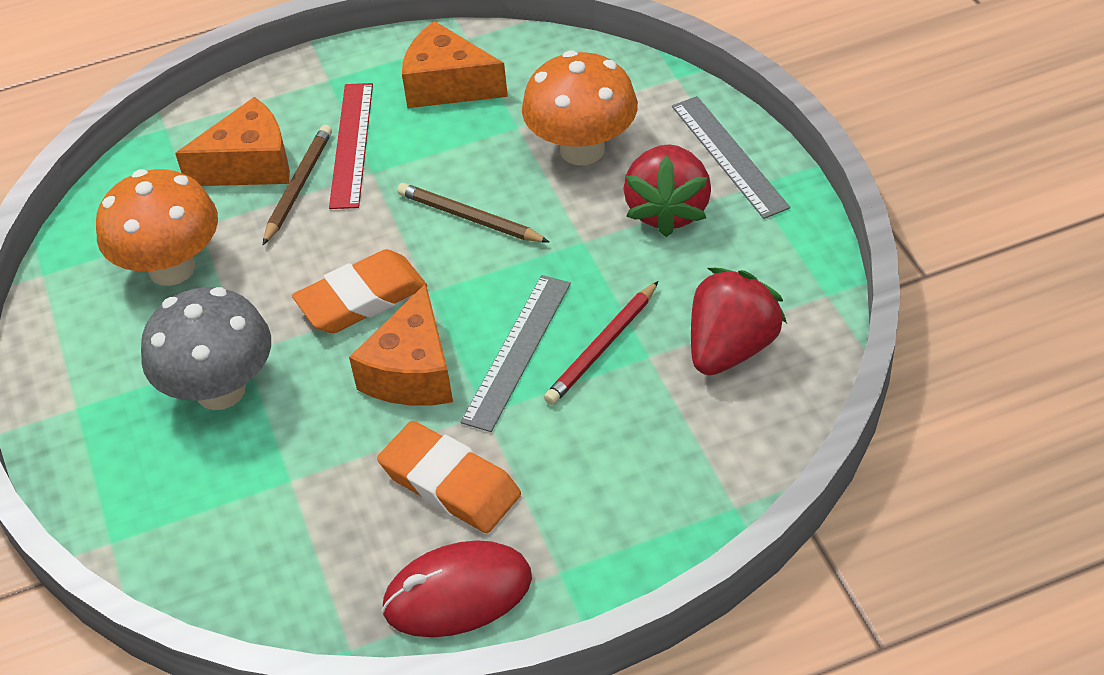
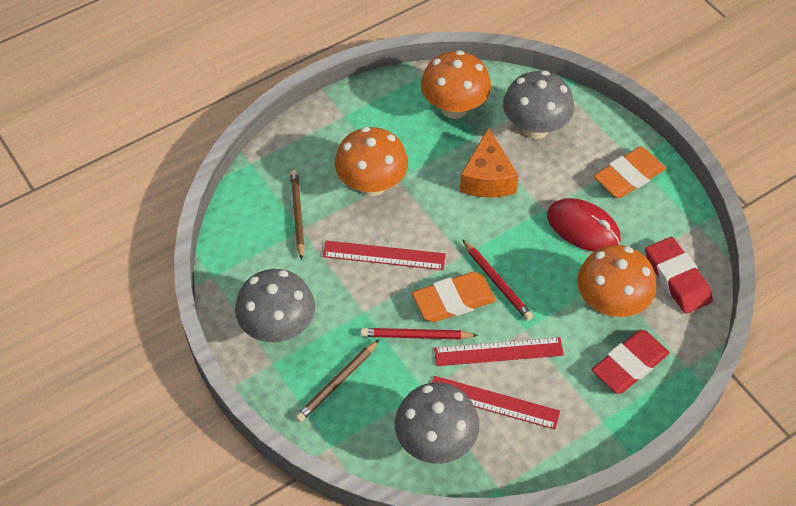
grey mushroom: 1 -> 3
grey ruler: 2 -> 0
orange cheese: 3 -> 1
orange mushroom: 2 -> 3
red eraser: 0 -> 2
red pencil: 1 -> 2
red ruler: 1 -> 3
red strawberry: 2 -> 0

